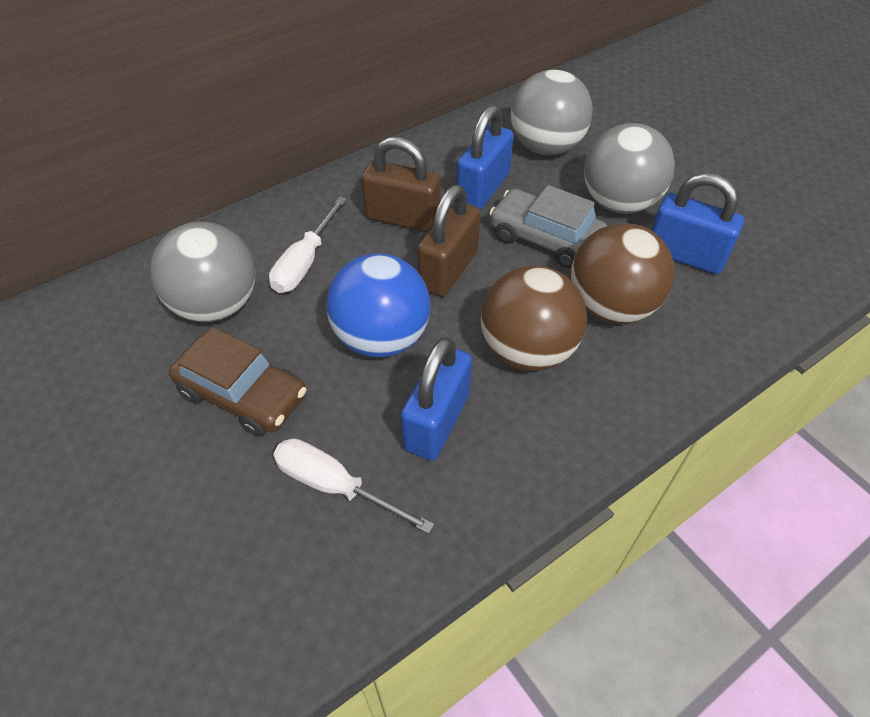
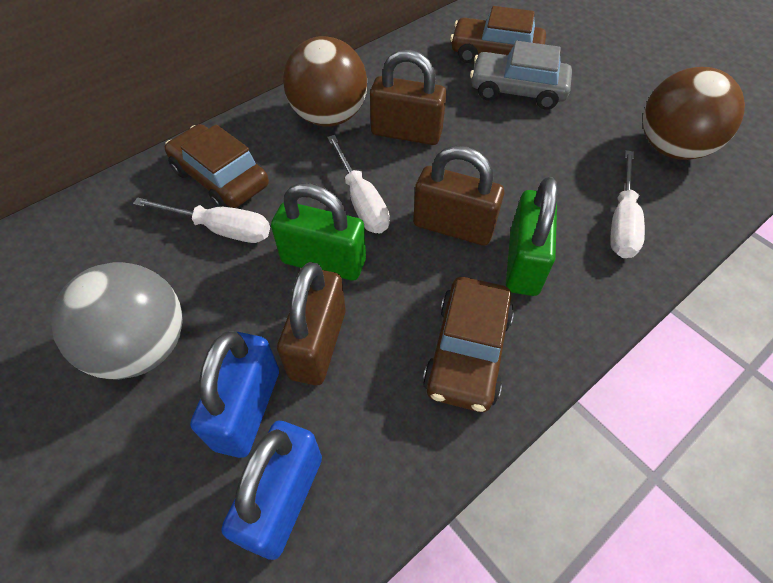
blue ball: 1 -> 0
blue padlock: 3 -> 2
brown car: 1 -> 3
brown padlock: 2 -> 3
green padlock: 0 -> 2
grey ball: 3 -> 1
white screwdriver: 2 -> 3

